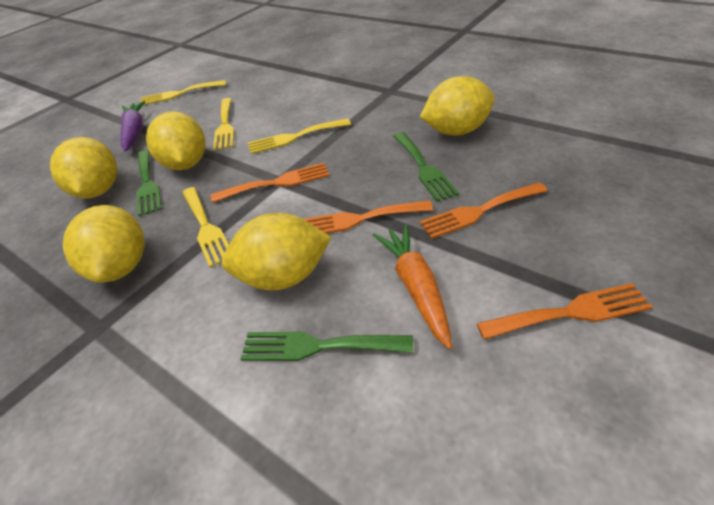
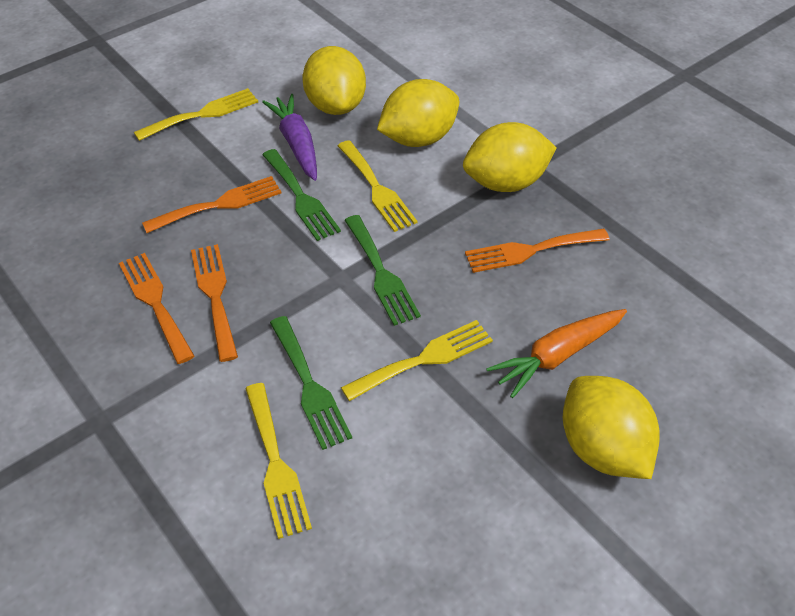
yellow lemon: 5 -> 4

